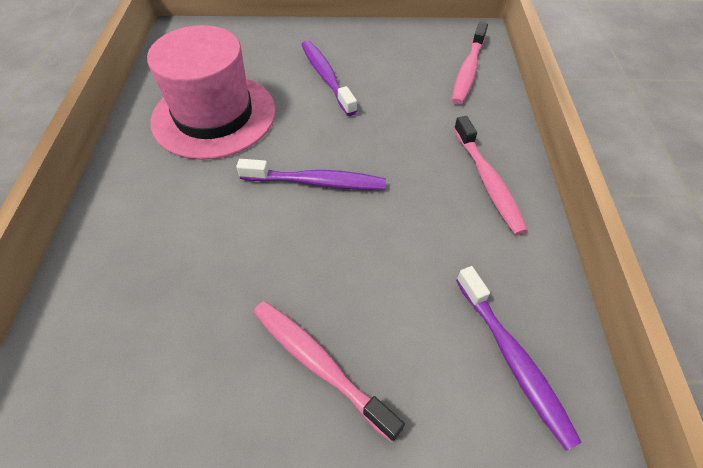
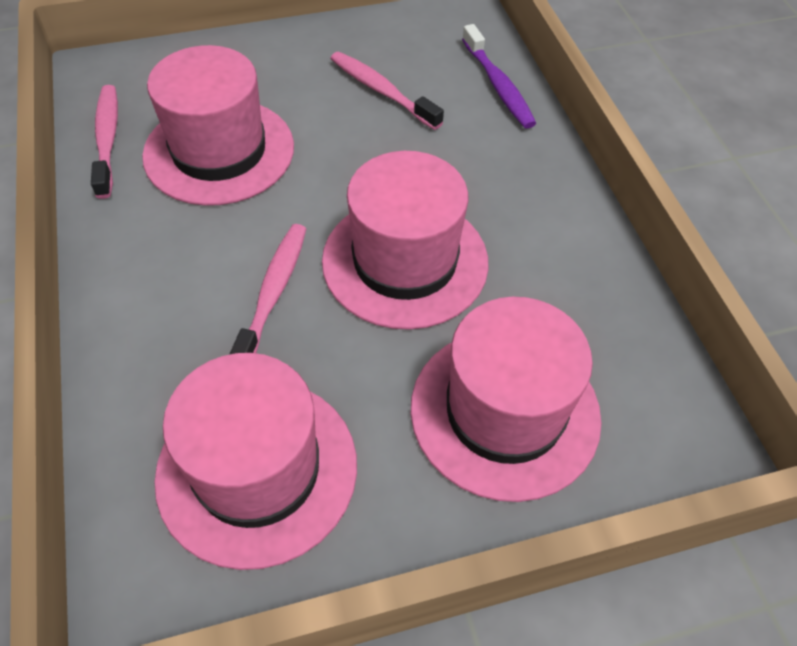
pink hat: 1 -> 4
purple toothbrush: 3 -> 1

